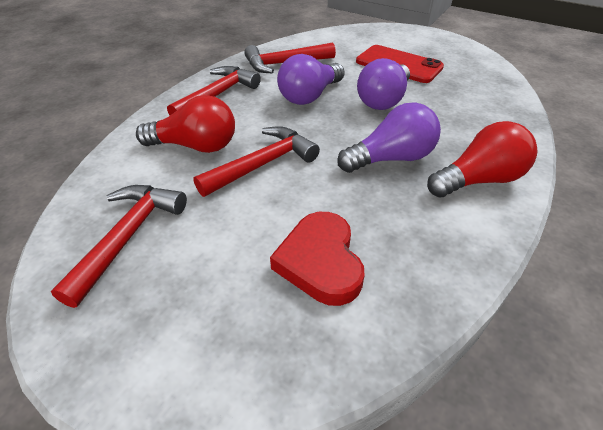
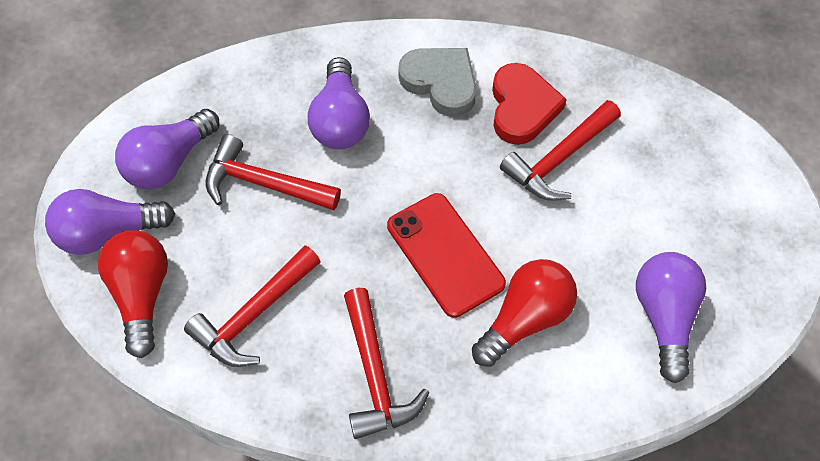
grey heart: 0 -> 1
purple light bulb: 3 -> 4

